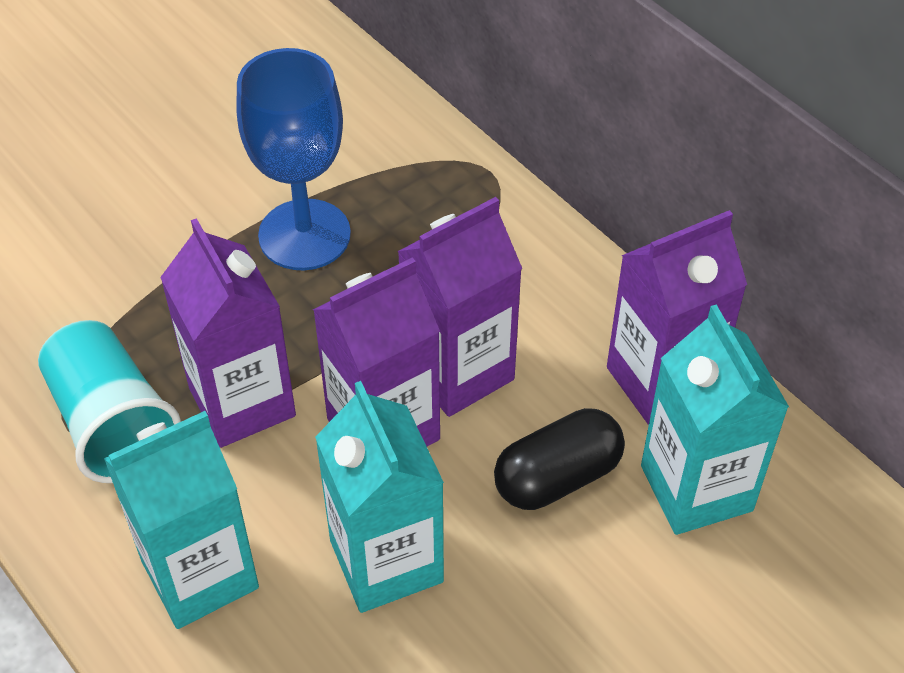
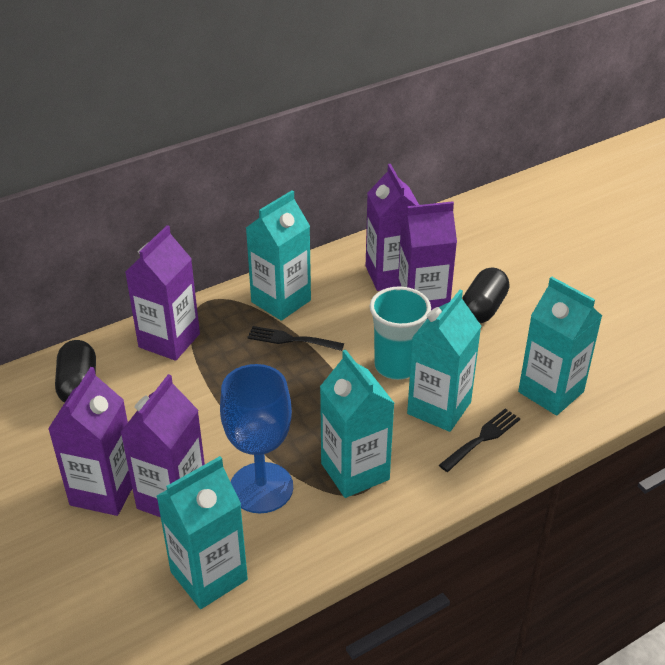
black capsule: 1 -> 2
black fork: 0 -> 2
purple carton: 4 -> 5
turquoise carton: 3 -> 5

